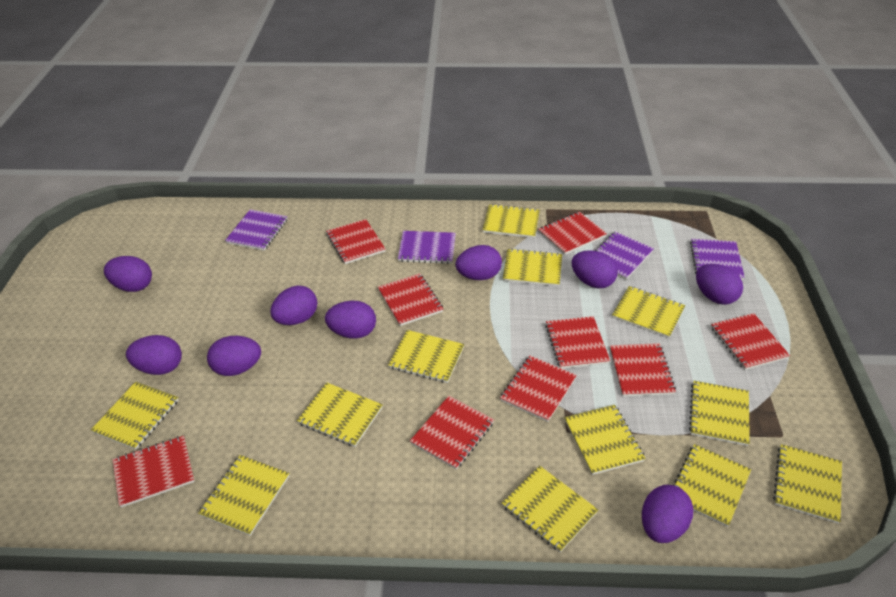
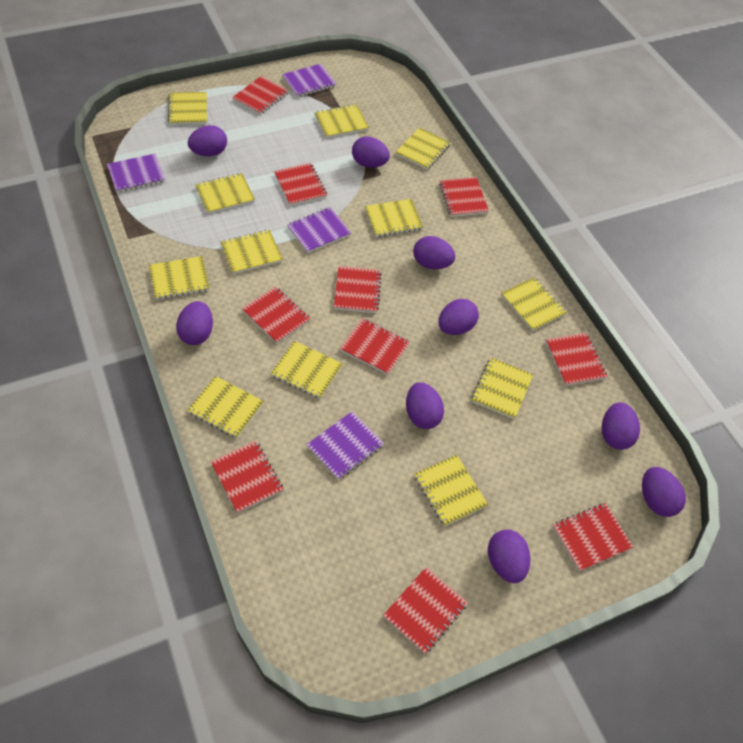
red notebook: 9 -> 10

